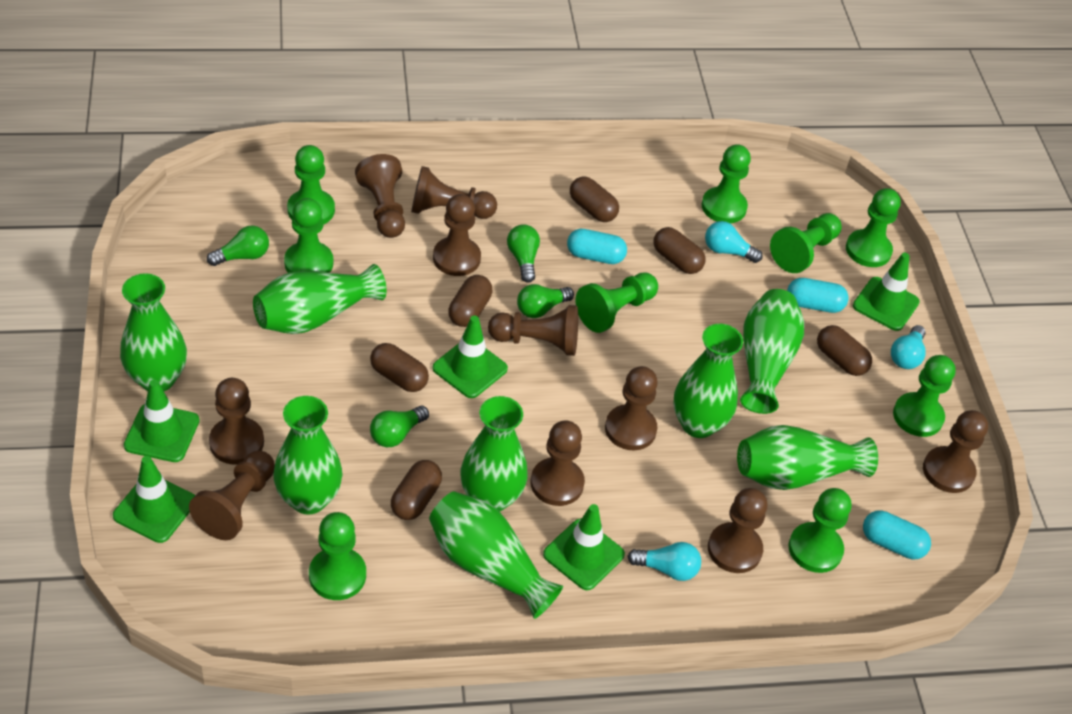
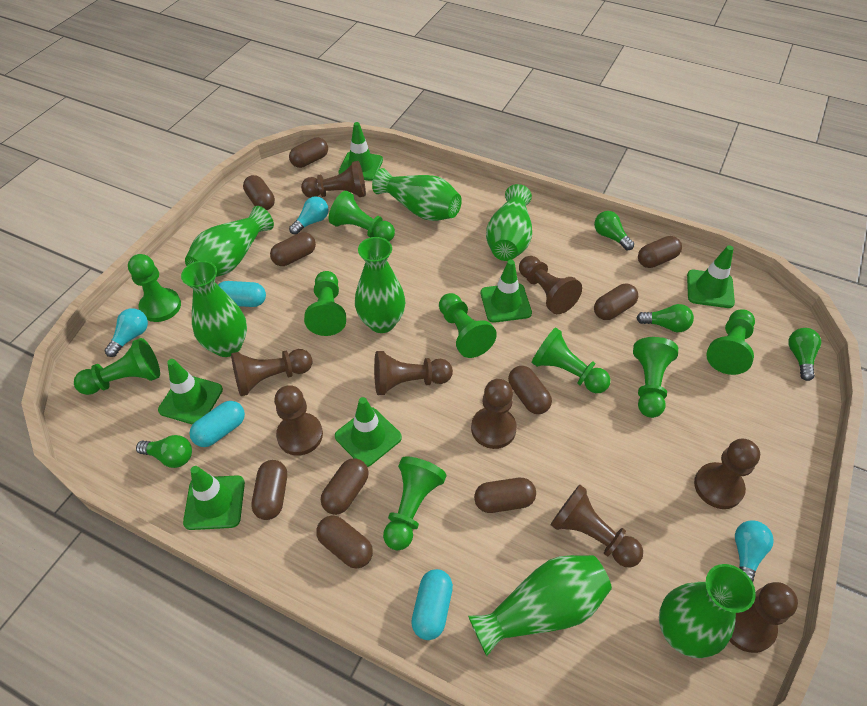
brown capsule: 6 -> 10
brown pawn: 10 -> 9
green traffic cone: 5 -> 6
green vase: 8 -> 7

